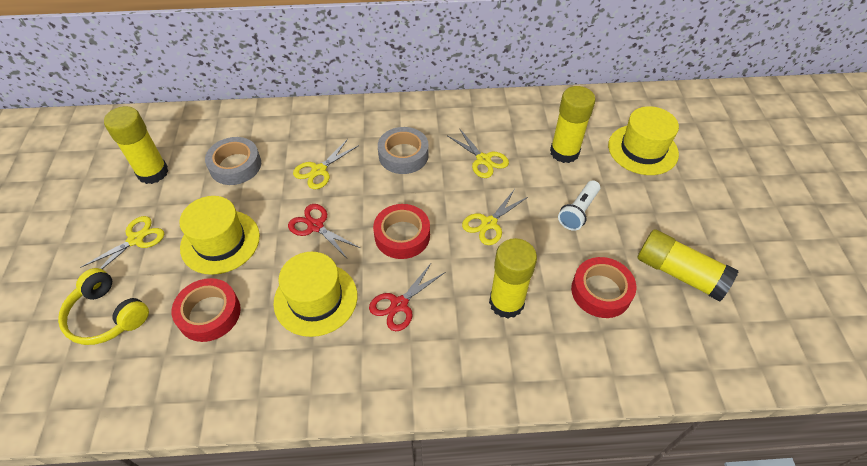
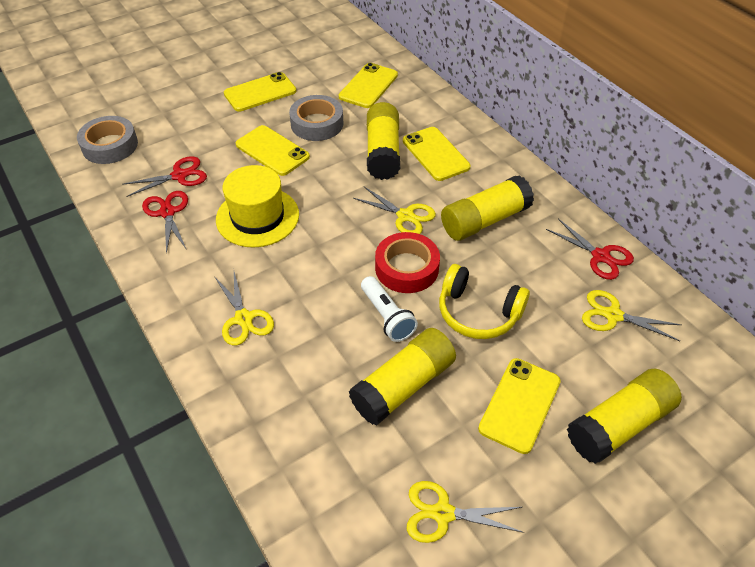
red scissors: 2 -> 3
red tape: 3 -> 1
yellow hat: 3 -> 1
yellow phone: 0 -> 5

